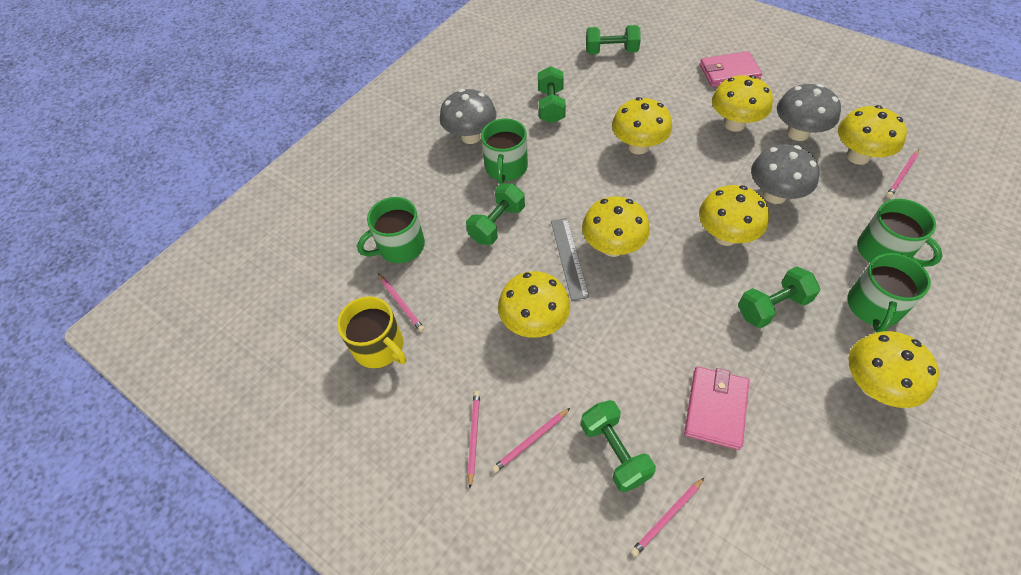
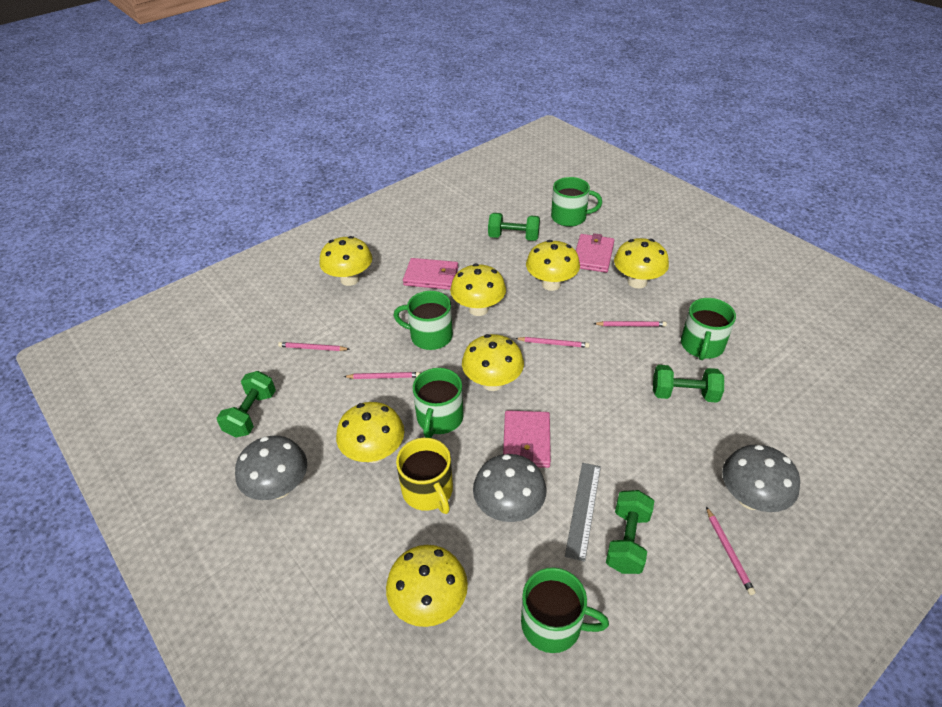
green dumbbell: 5 -> 4
green mug: 4 -> 5
pink wallet: 2 -> 3

